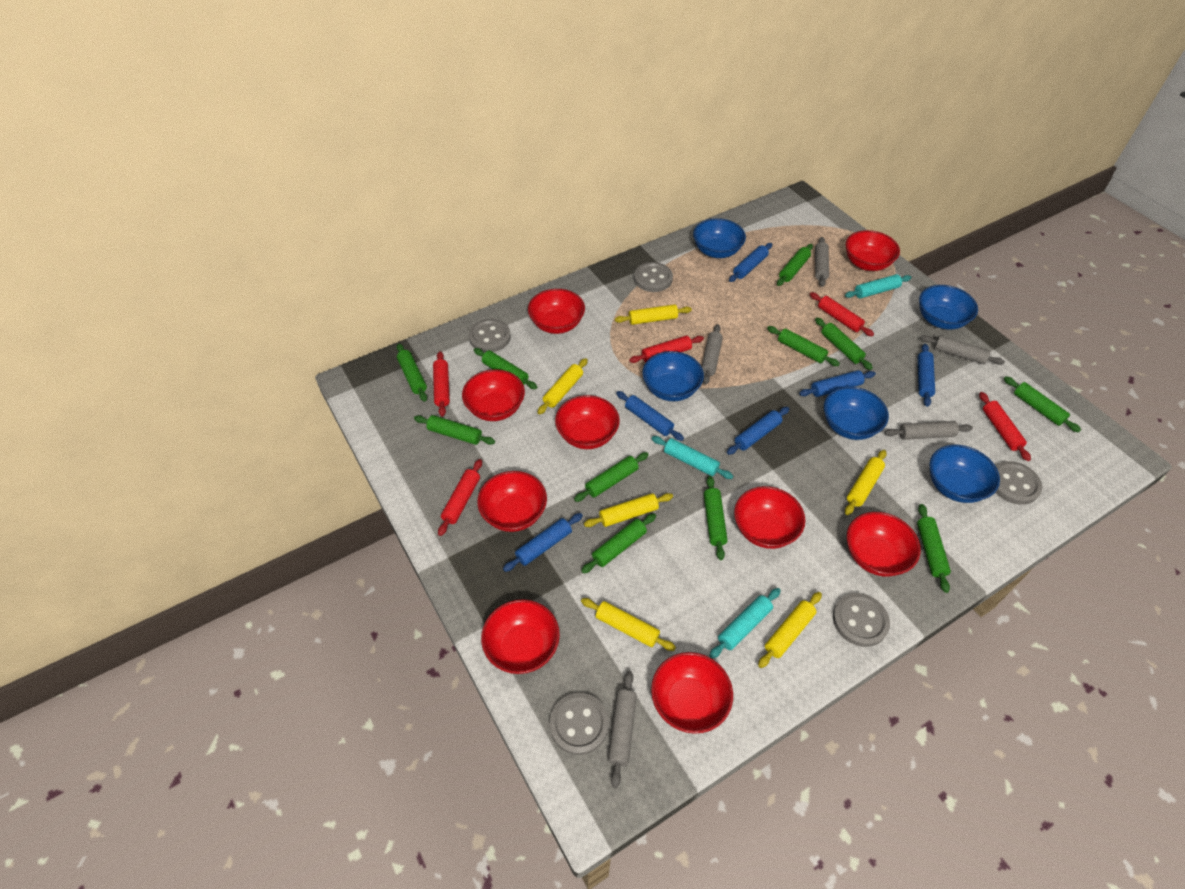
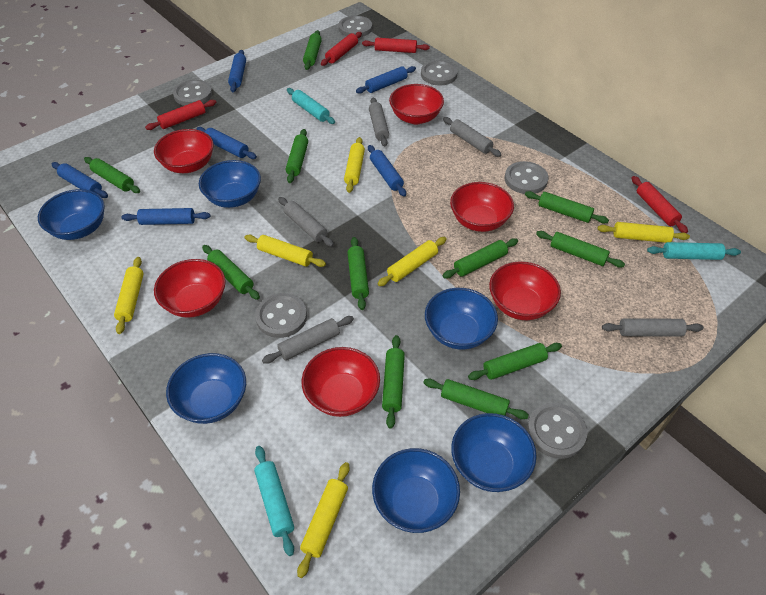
blue bowl: 5 -> 6
grey button: 5 -> 6
red bowl: 9 -> 6
red rolling pin: 5 -> 4

